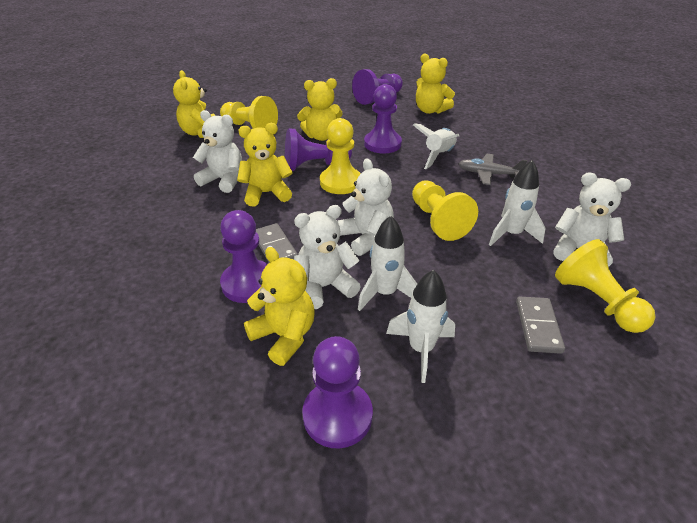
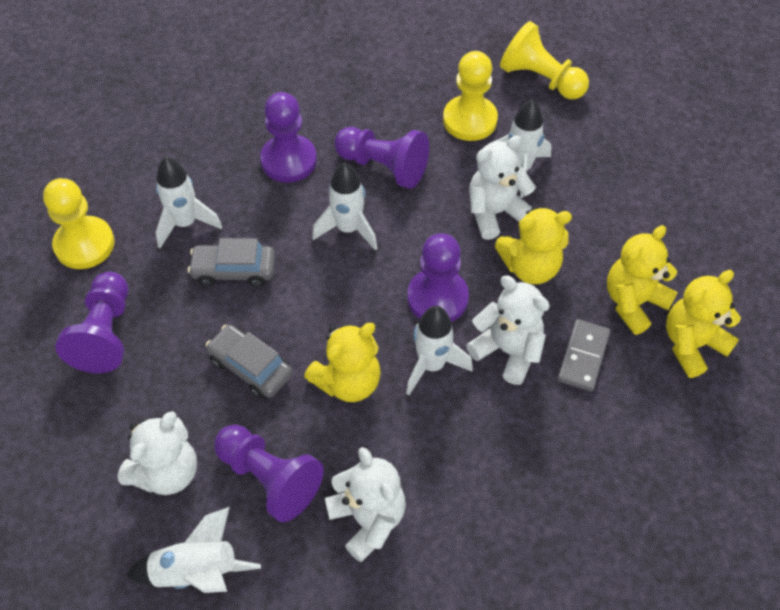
grey car: 0 -> 2
grey domino: 2 -> 1
grey plane: 1 -> 0
white rocket: 4 -> 5
yellow pawn: 4 -> 3
yellow teddy bear: 5 -> 4

